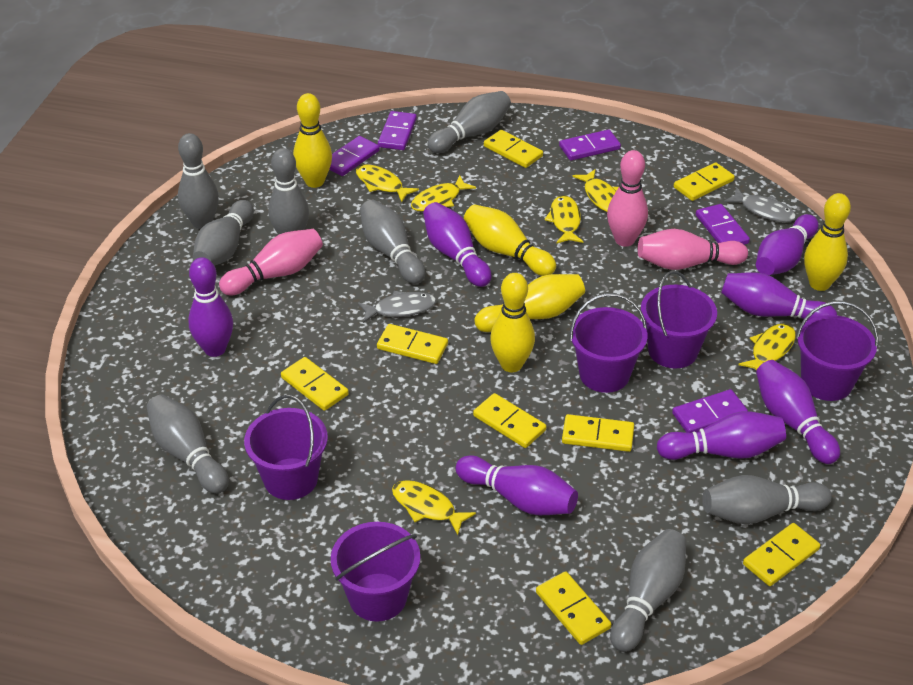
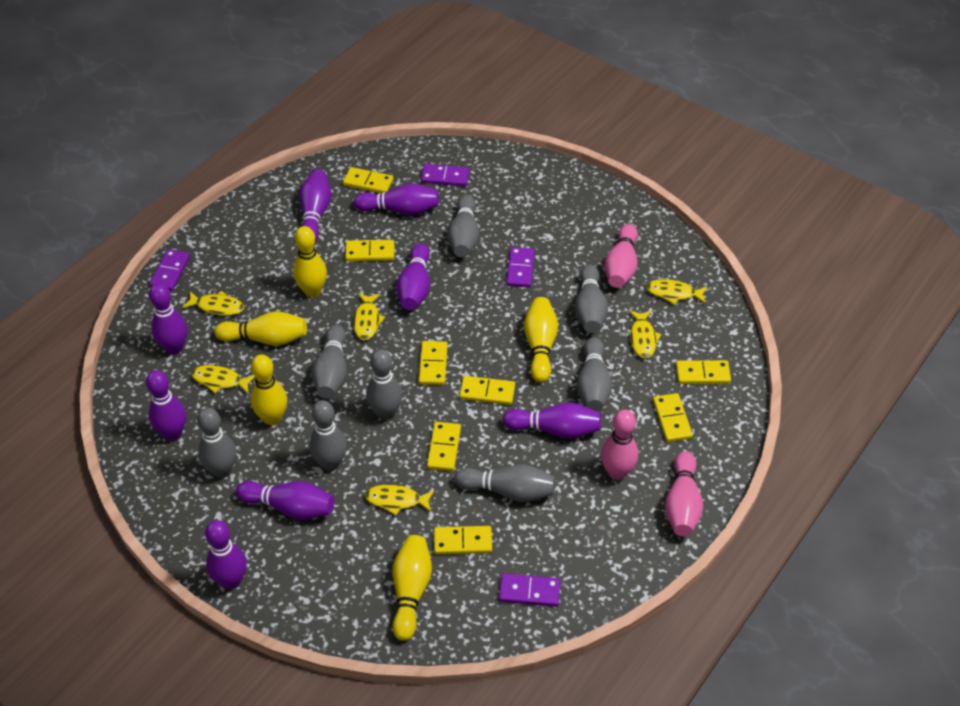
grey fish: 2 -> 0
purple bowling pin: 7 -> 8
purple bucket: 5 -> 0
purple domino: 5 -> 4

